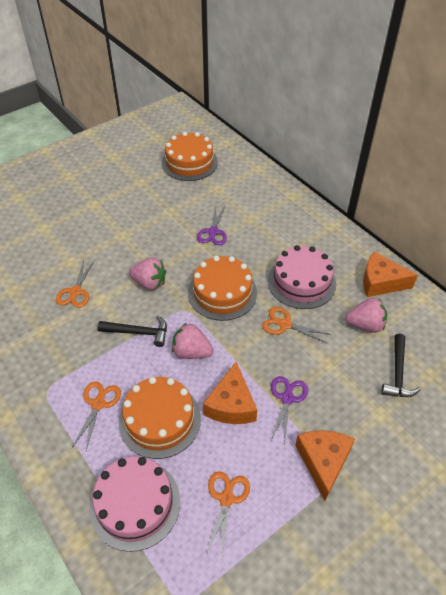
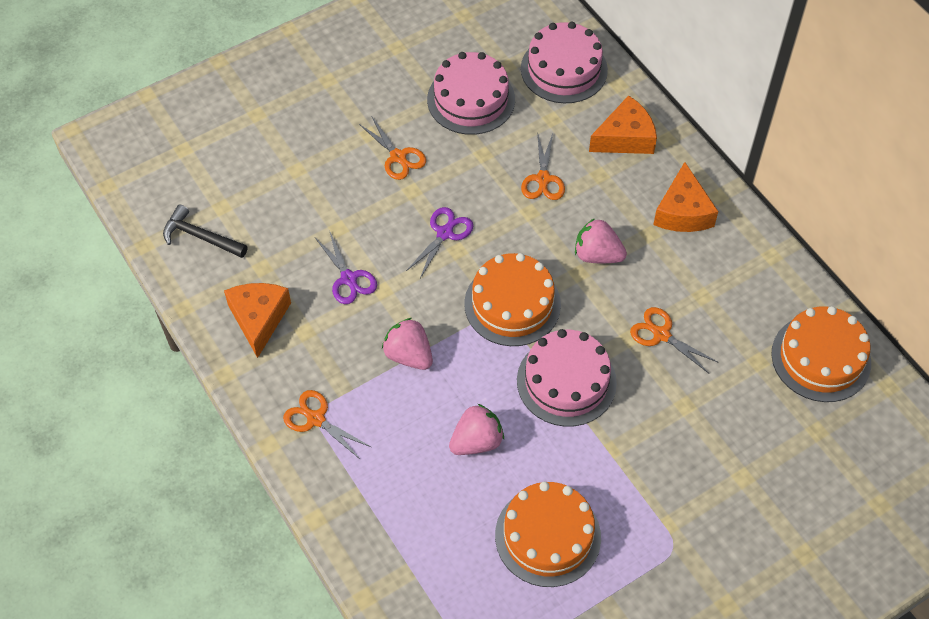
black hammer: 2 -> 1
pink cake: 2 -> 3

